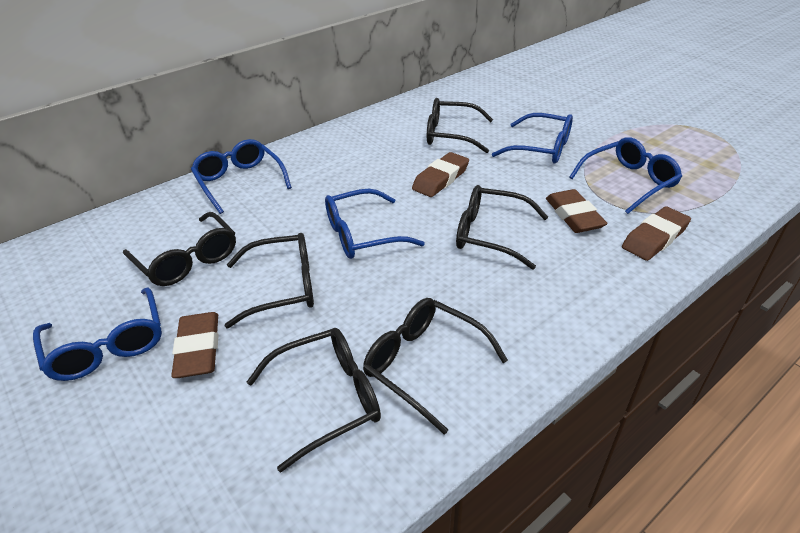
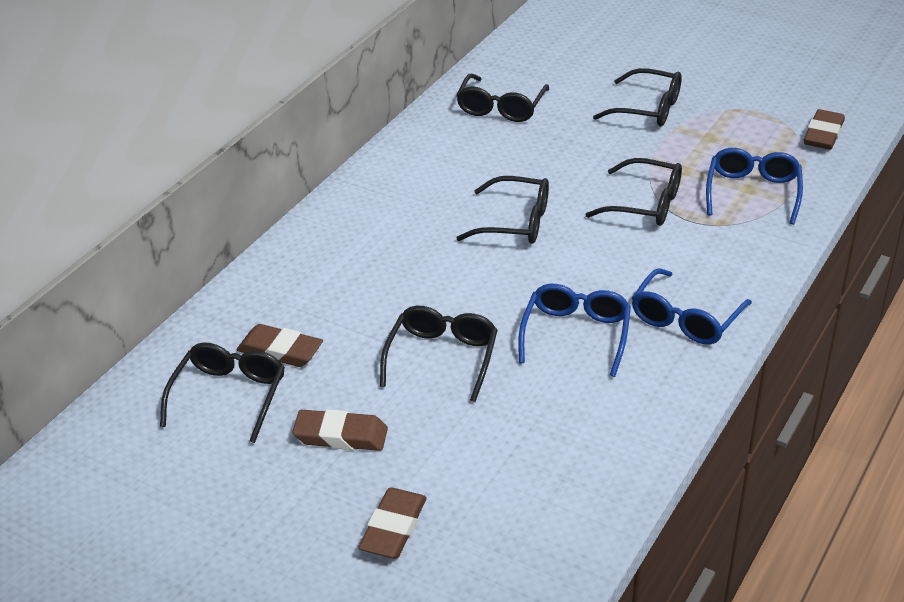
blue glasses: 5 -> 3

